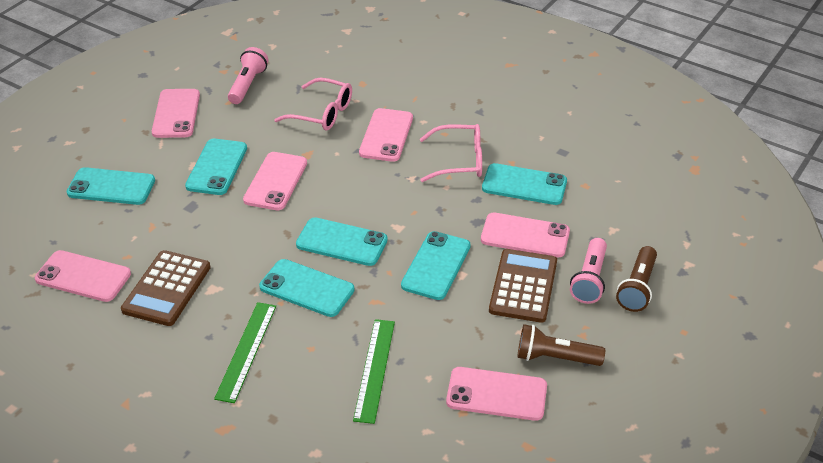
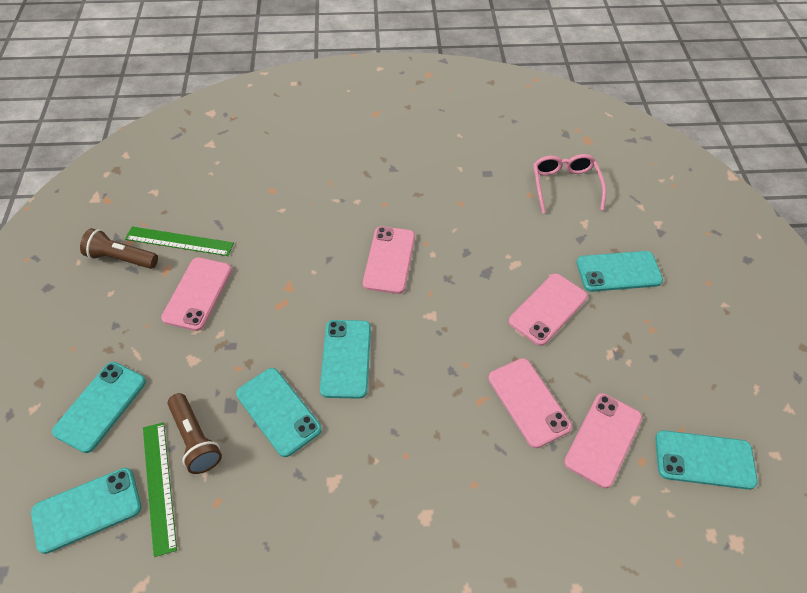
brown calculator: 2 -> 0
pink flashlight: 2 -> 0
pink glasses: 2 -> 1
pink phone: 6 -> 5

